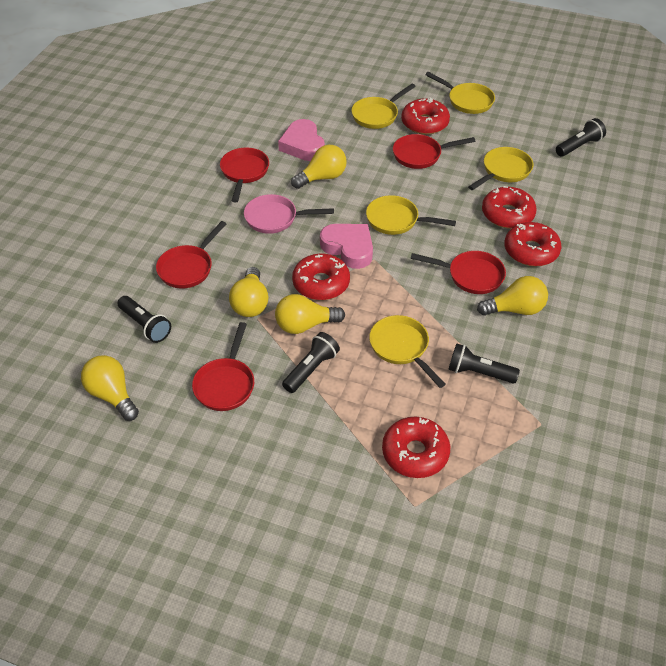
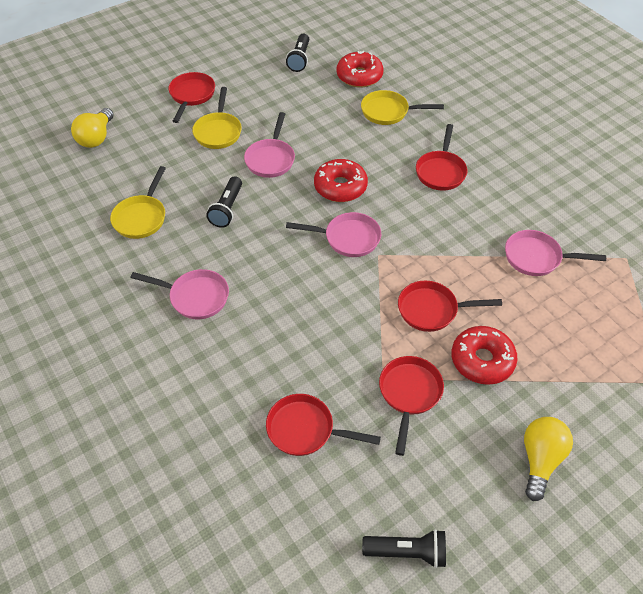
black flashlight: 4 -> 3
pink heart: 2 -> 0
pink pan: 1 -> 4
red donut: 5 -> 3
yellow light bulb: 5 -> 2
yellow pan: 5 -> 3

